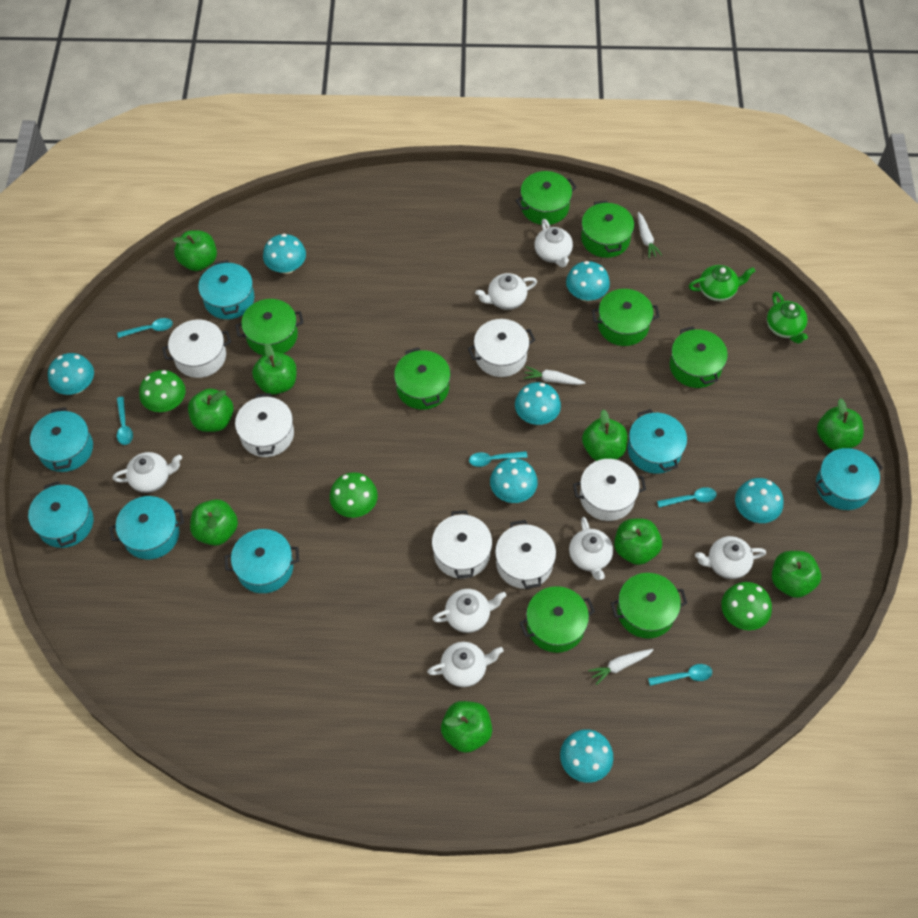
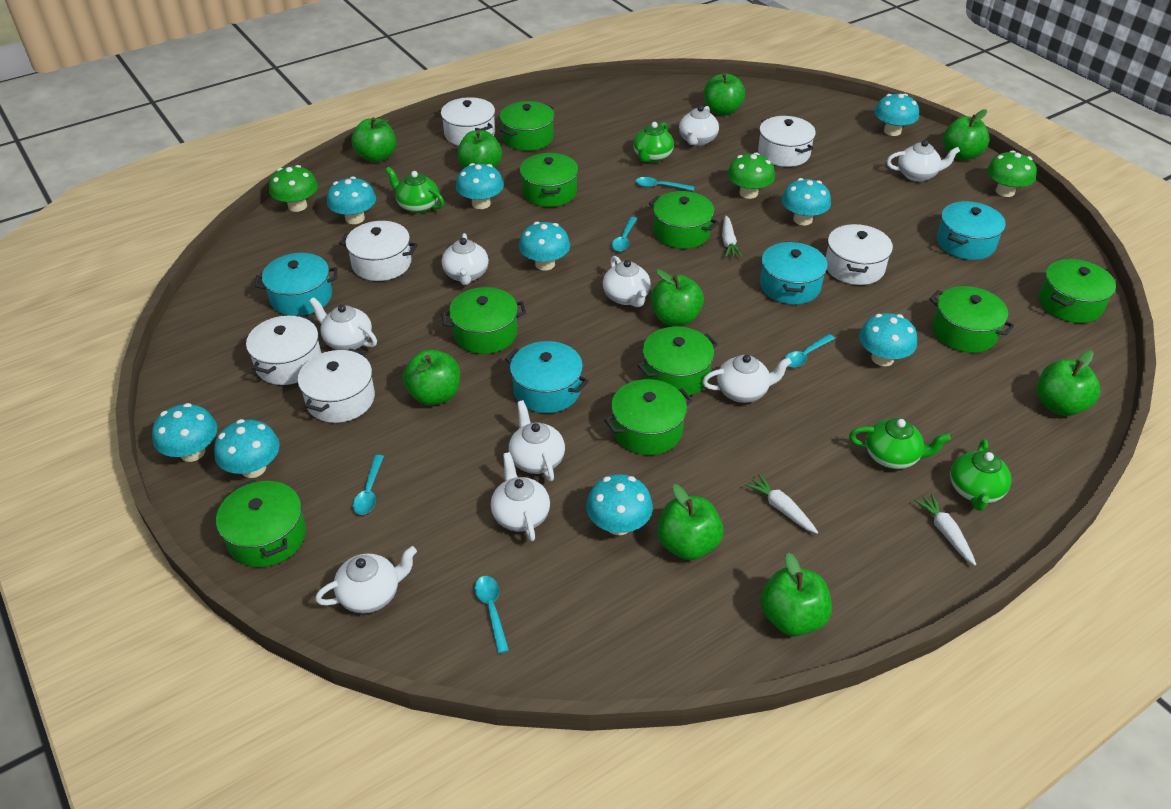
green pot: 8 -> 9
green teapot: 2 -> 4
turquoise mushroom: 7 -> 9
turquoise pot: 7 -> 4
white teapot: 7 -> 9

